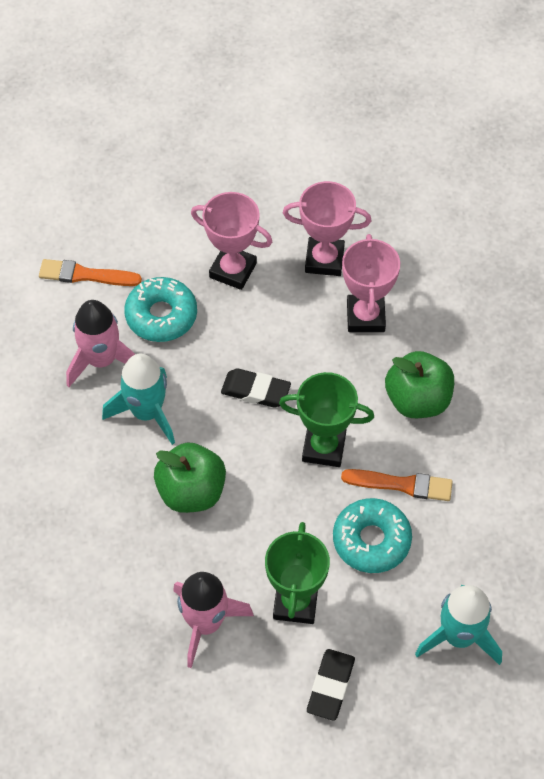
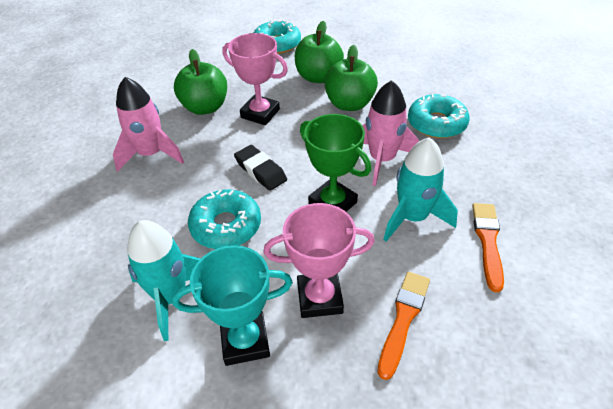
black eraser: 2 -> 1
green apple: 2 -> 3
green trophy: 2 -> 1
pink trophy: 3 -> 2
turquoise donut: 2 -> 3
turquoise trophy: 0 -> 1

